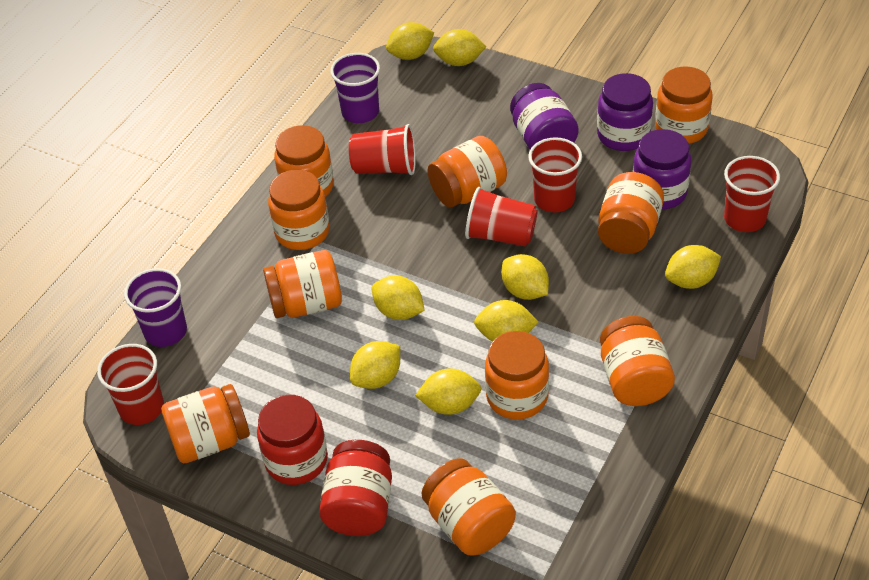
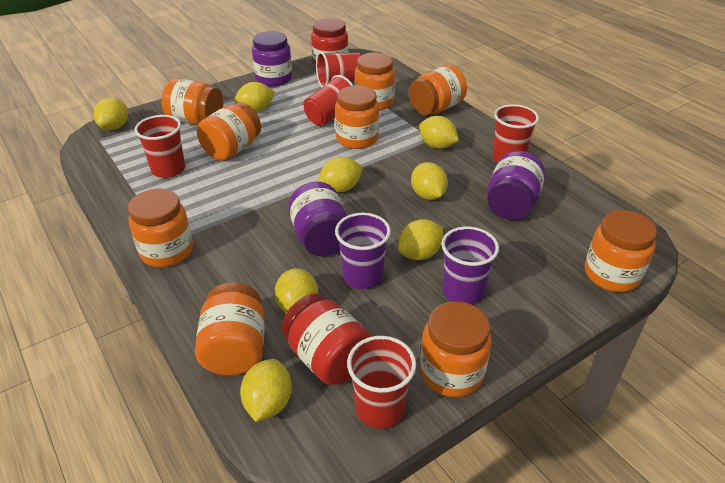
orange jar: 10 -> 9

